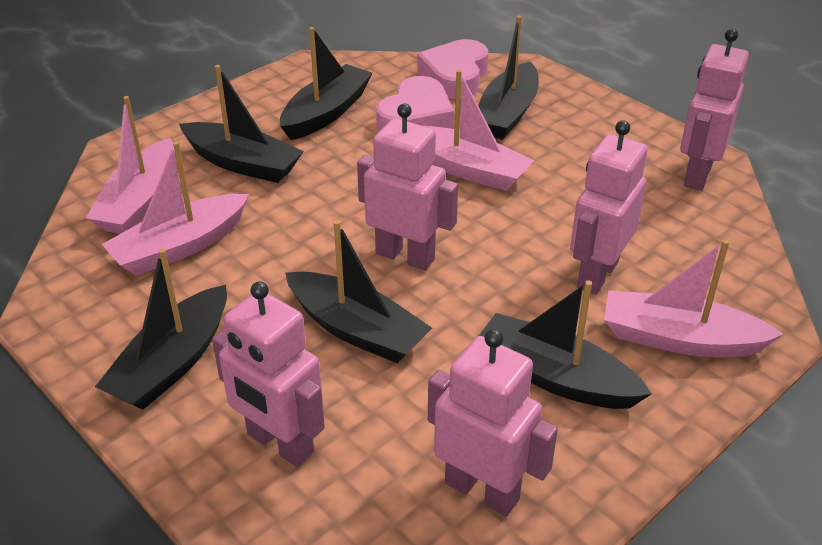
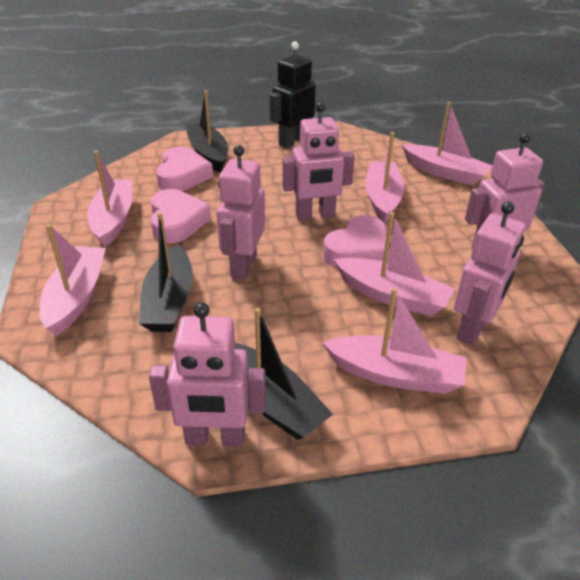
black boat: 6 -> 3
black robot: 0 -> 1
pink boat: 4 -> 6
pink heart: 2 -> 3

